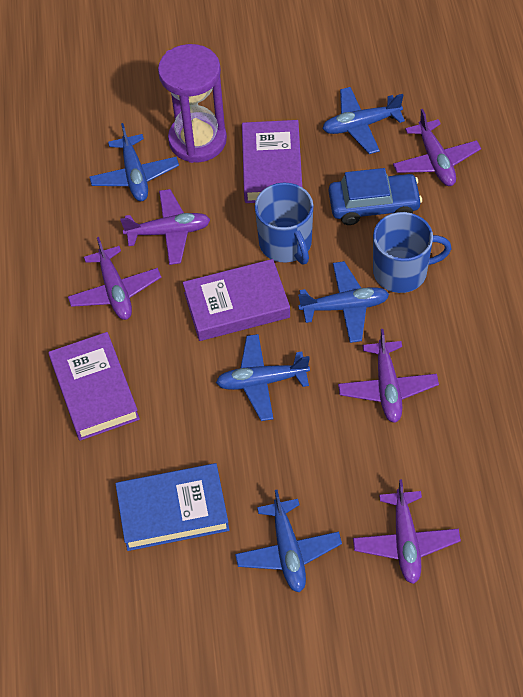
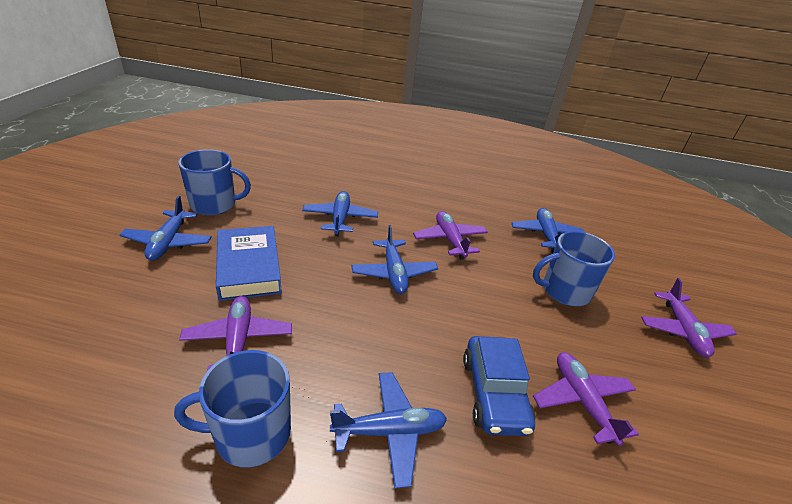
blue mug: 2 -> 3
purple book: 3 -> 0
purple hourglass: 1 -> 0
purple plane: 5 -> 4

